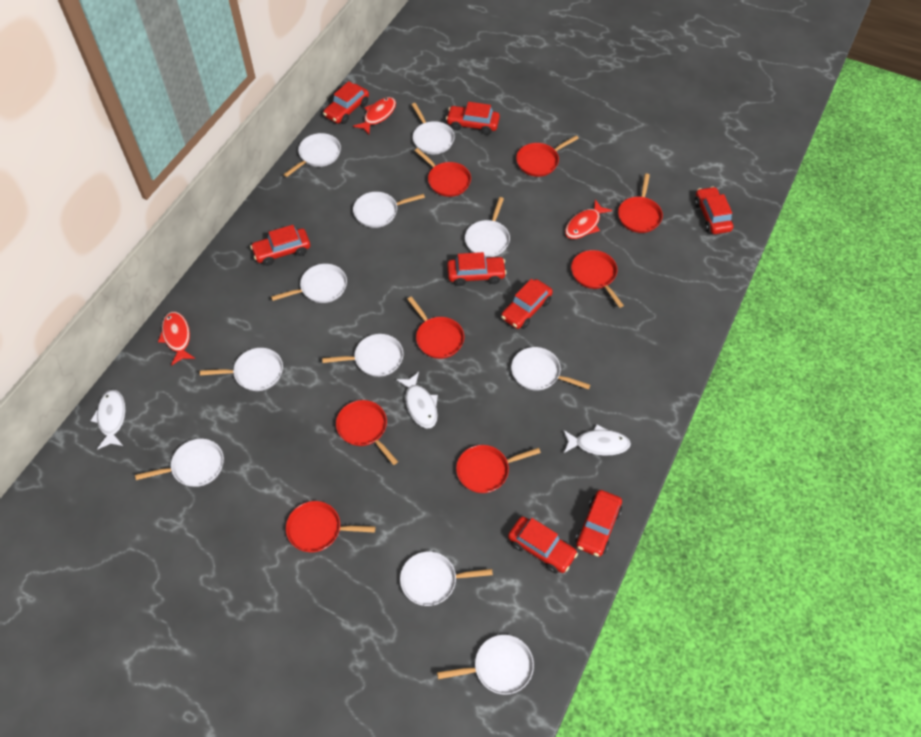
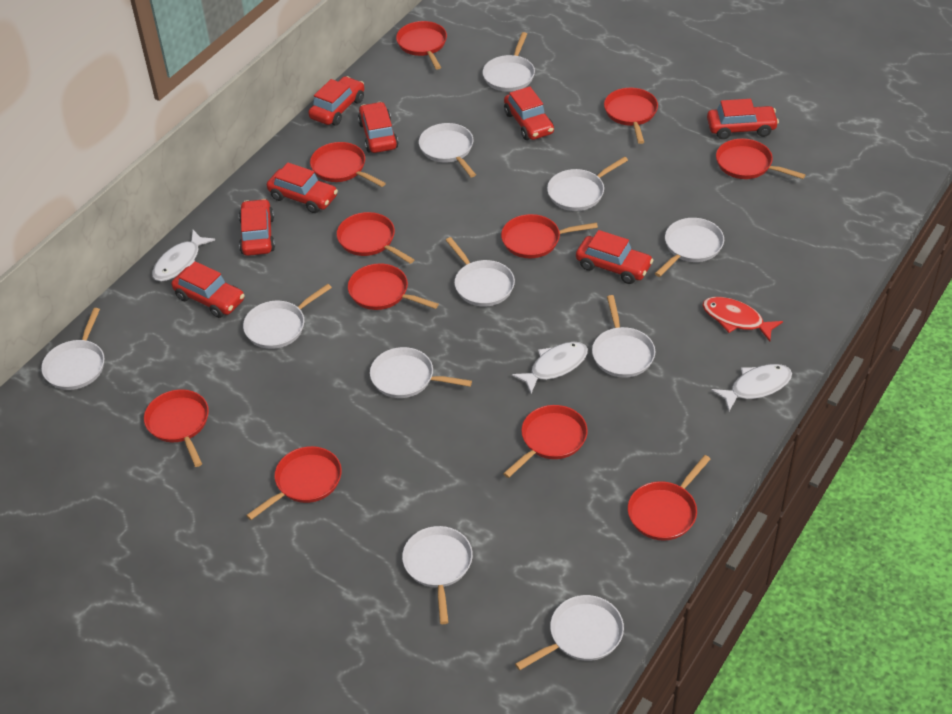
red fish: 3 -> 1
red pan: 8 -> 11

